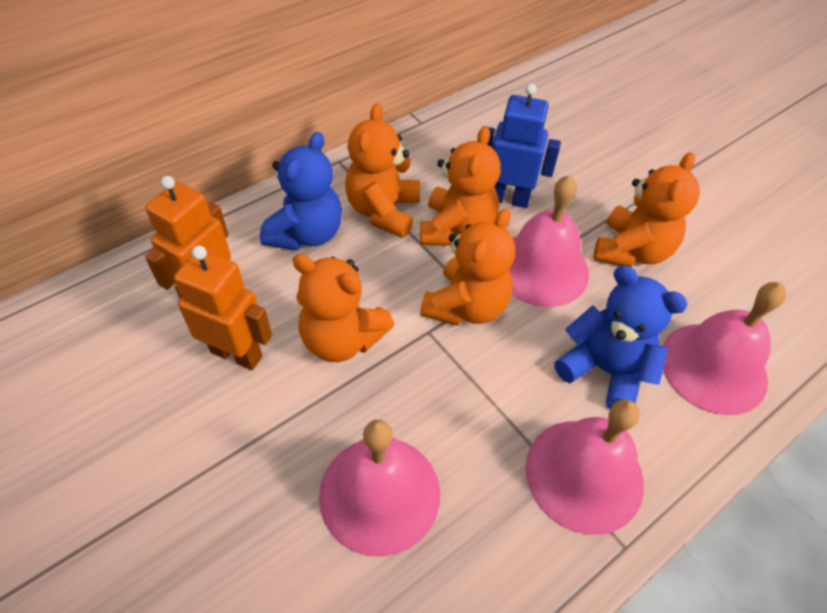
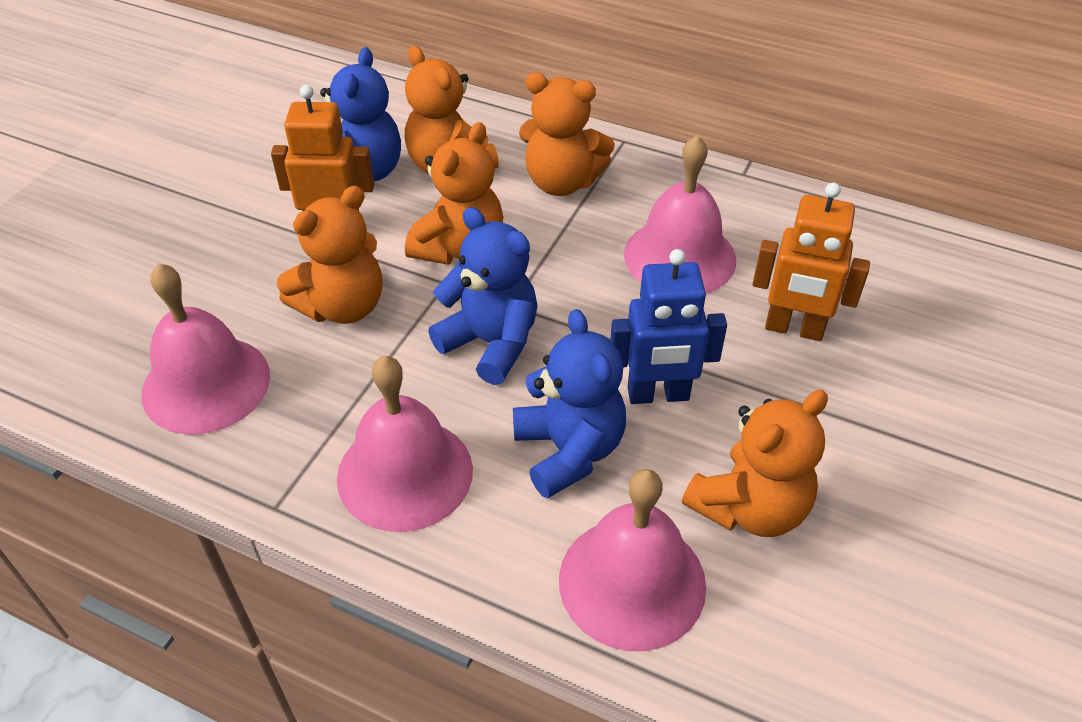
blue teddy bear: 2 -> 3

